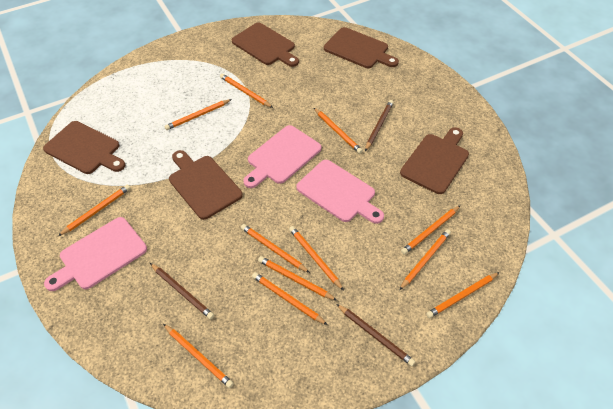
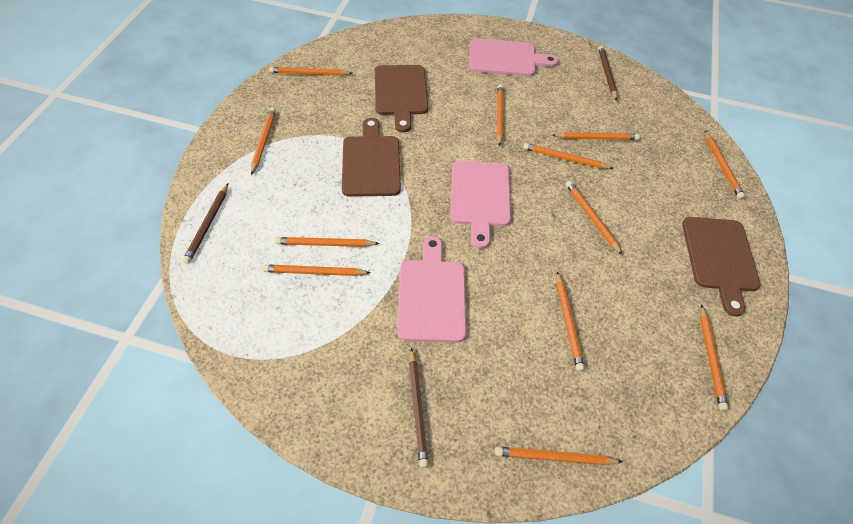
brown cutting board: 5 -> 3

